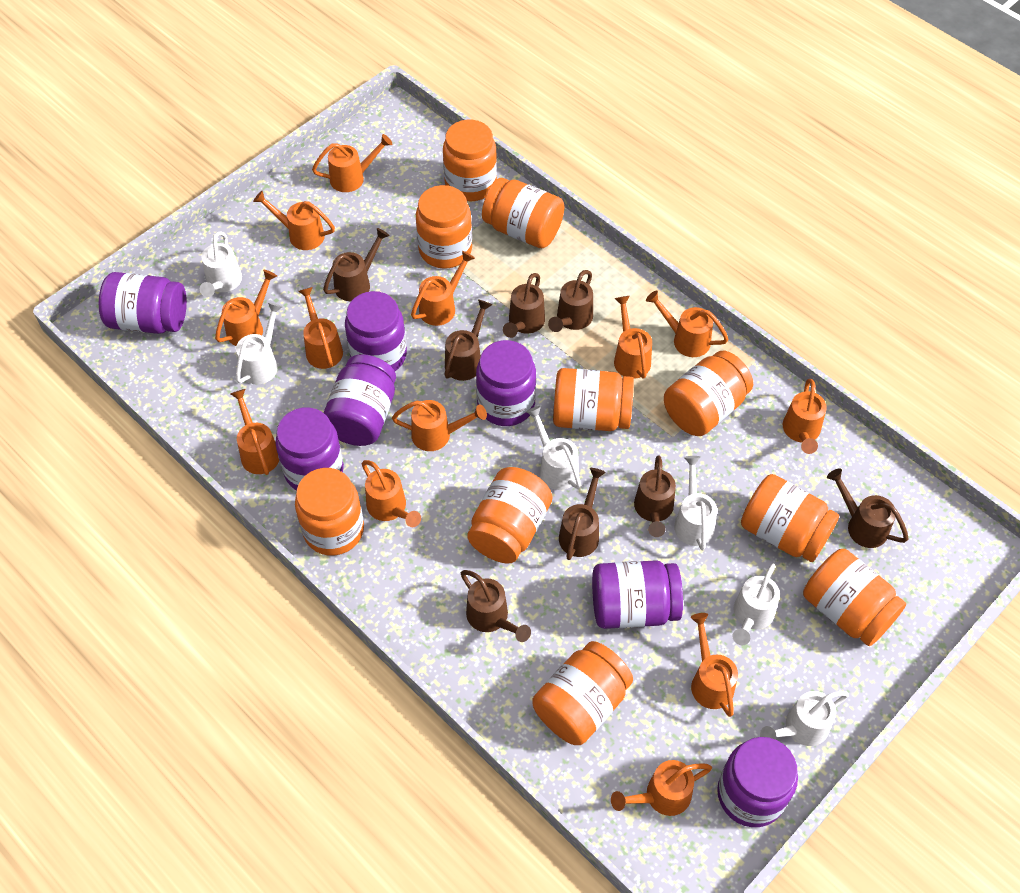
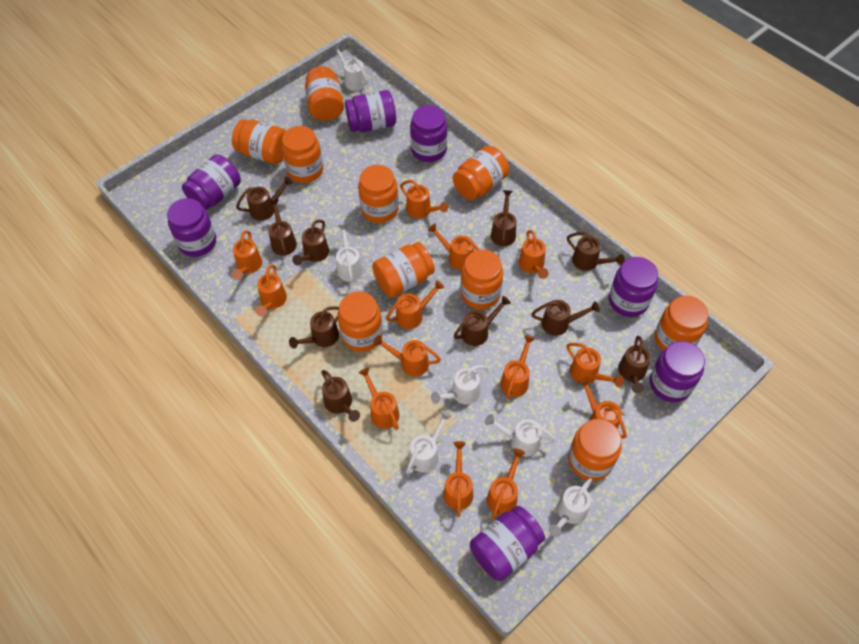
brown watering can: 8 -> 10

